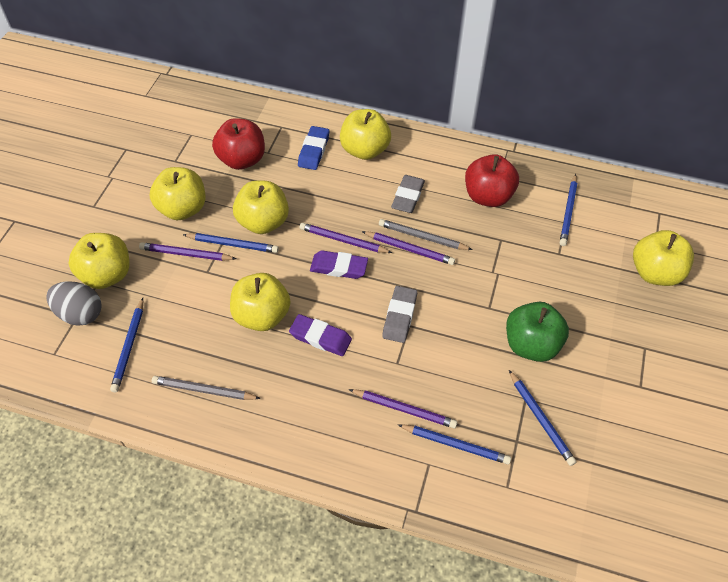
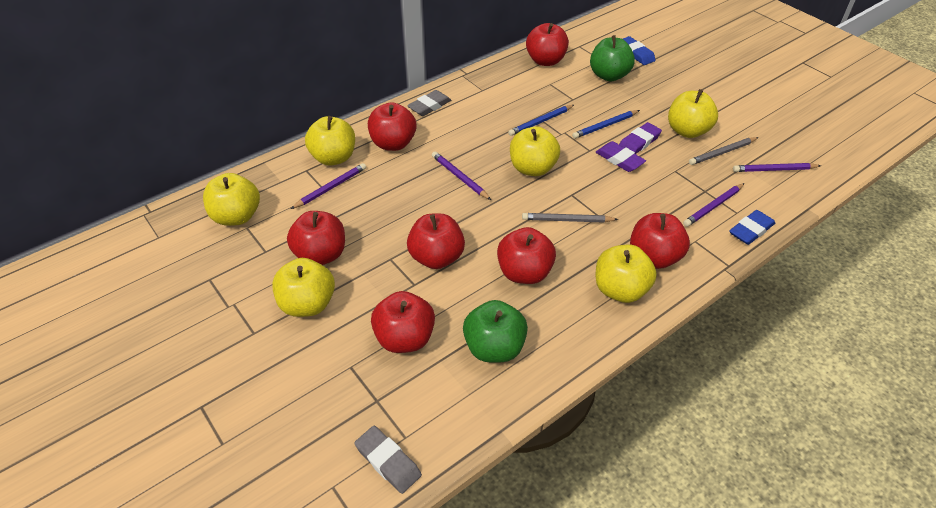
blue eraser: 1 -> 2
blue pencil: 5 -> 2
green apple: 1 -> 2
grey egg: 1 -> 0
red apple: 2 -> 7

